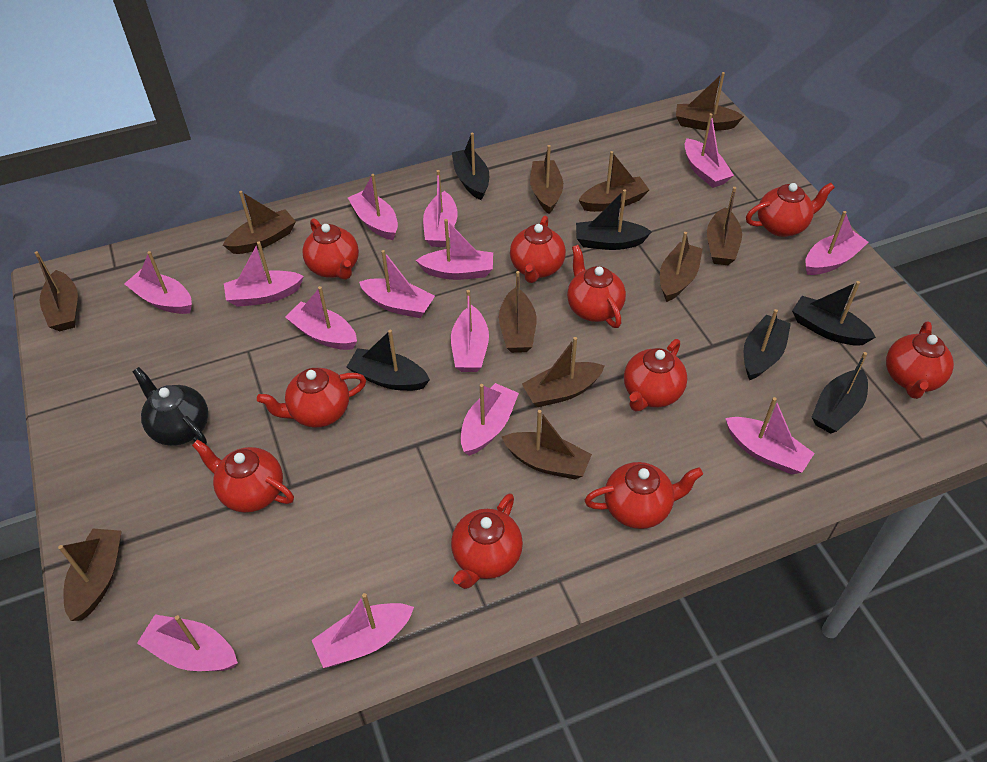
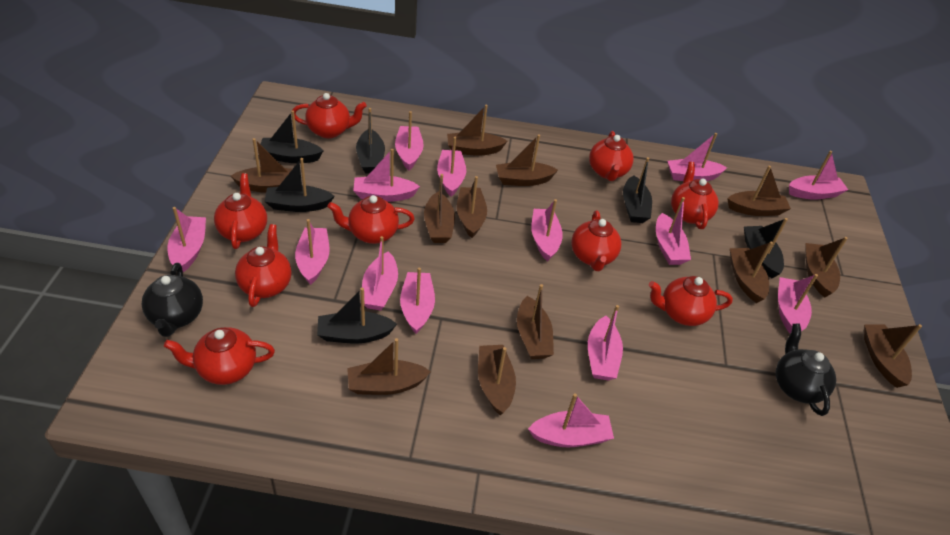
black teapot: 1 -> 2
brown boat: 11 -> 12
red teapot: 10 -> 9

